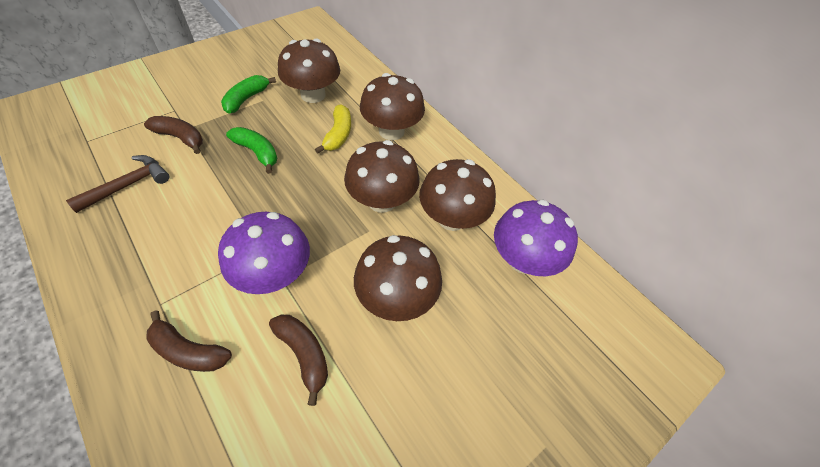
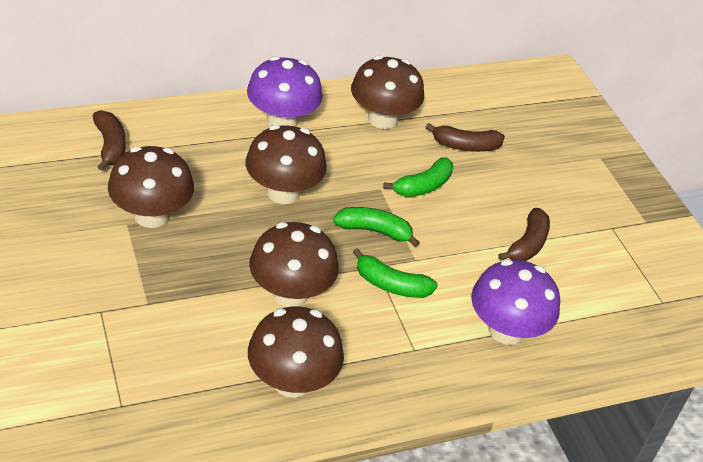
brown hammer: 1 -> 0
green banana: 2 -> 3
yellow banana: 1 -> 0

